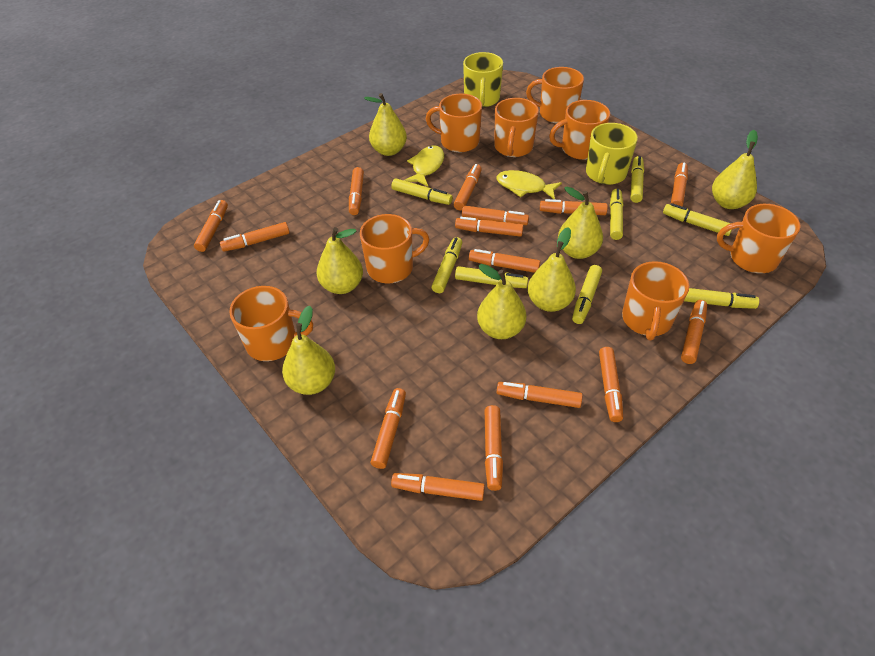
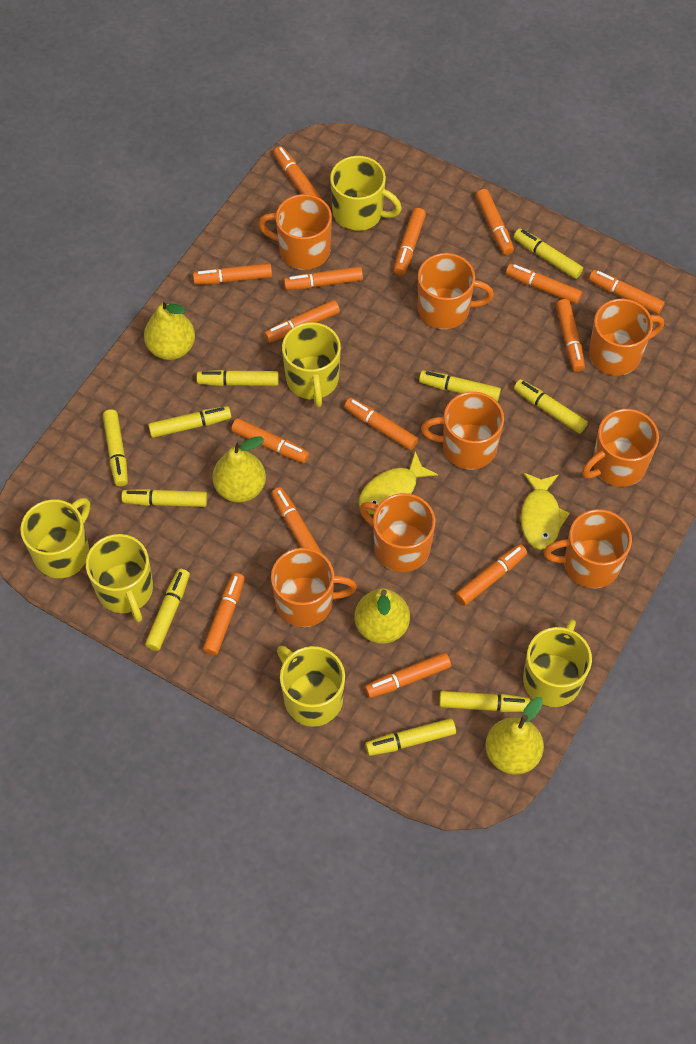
yellow marker: 8 -> 10
yellow mug: 2 -> 6
yellow pear: 7 -> 4

